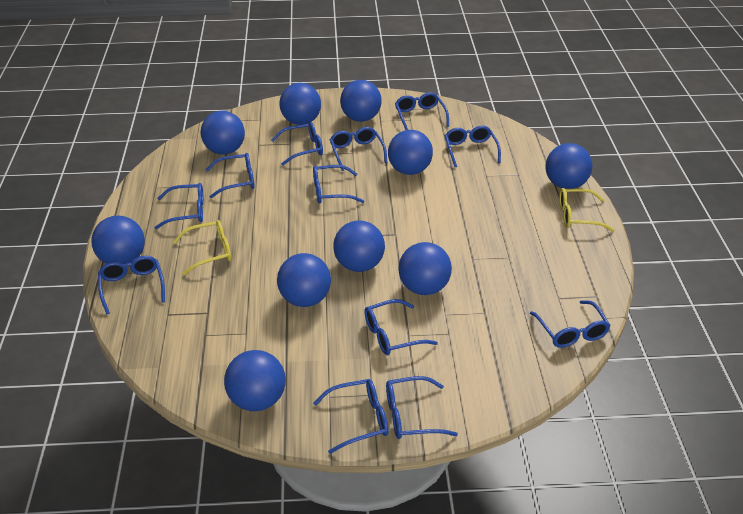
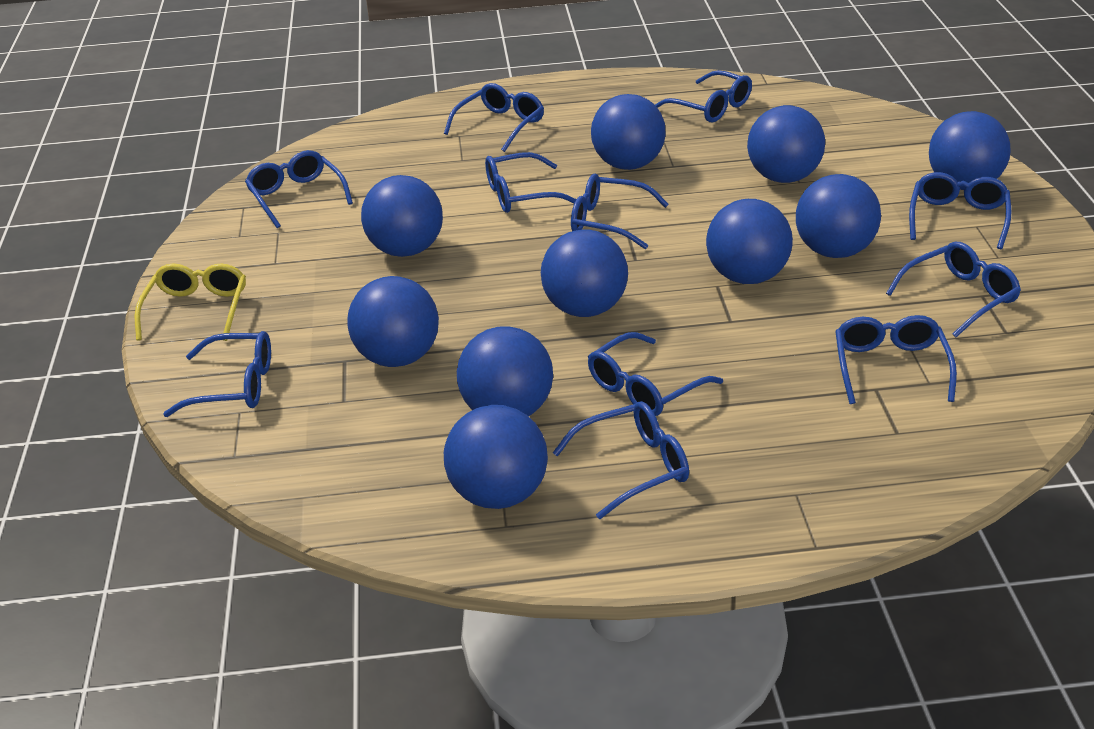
blue glasses: 12 -> 11
yellow glasses: 2 -> 1

